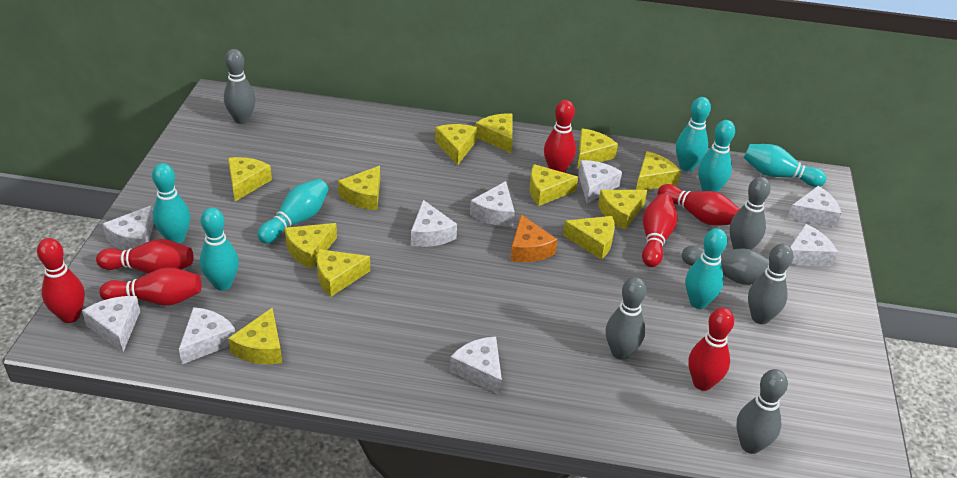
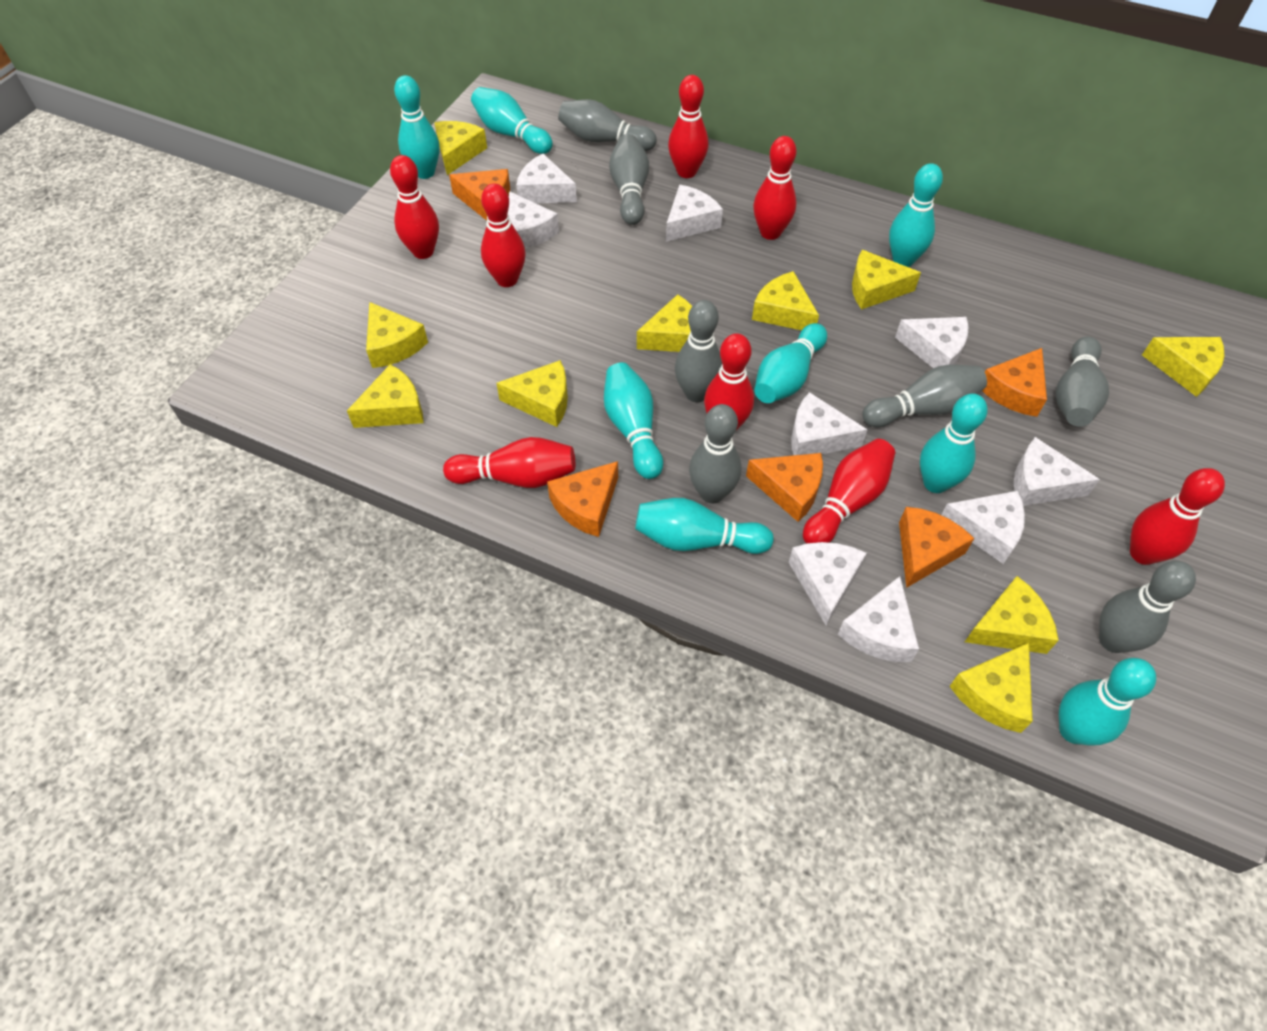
grey bowling pin: 6 -> 7
orange cheese: 1 -> 5
red bowling pin: 7 -> 8
turquoise bowling pin: 7 -> 8
yellow cheese: 12 -> 10

